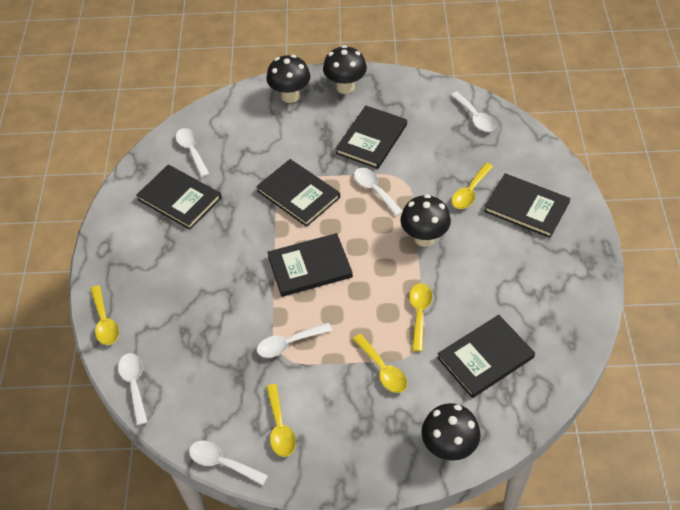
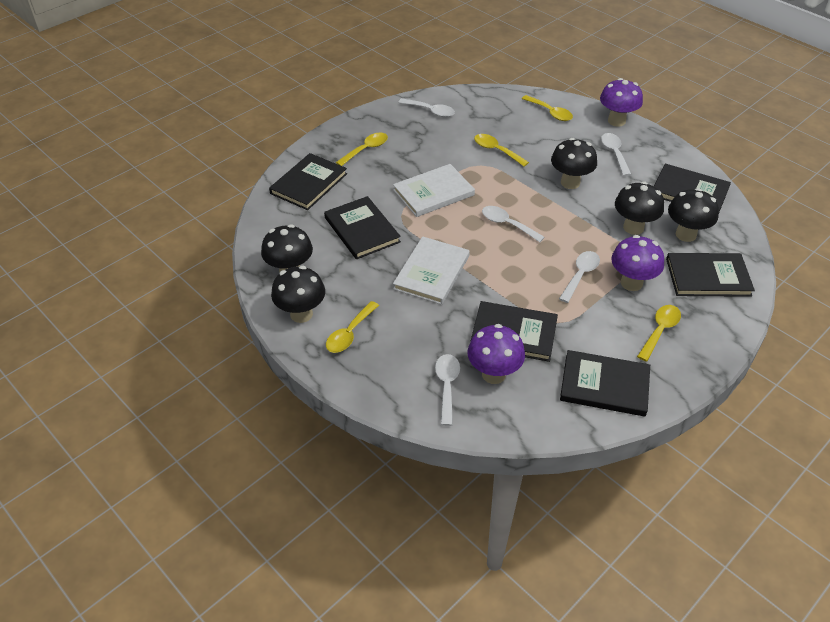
black mushroom: 4 -> 5
purple mushroom: 0 -> 3
white book: 0 -> 2
white spoon: 6 -> 5

